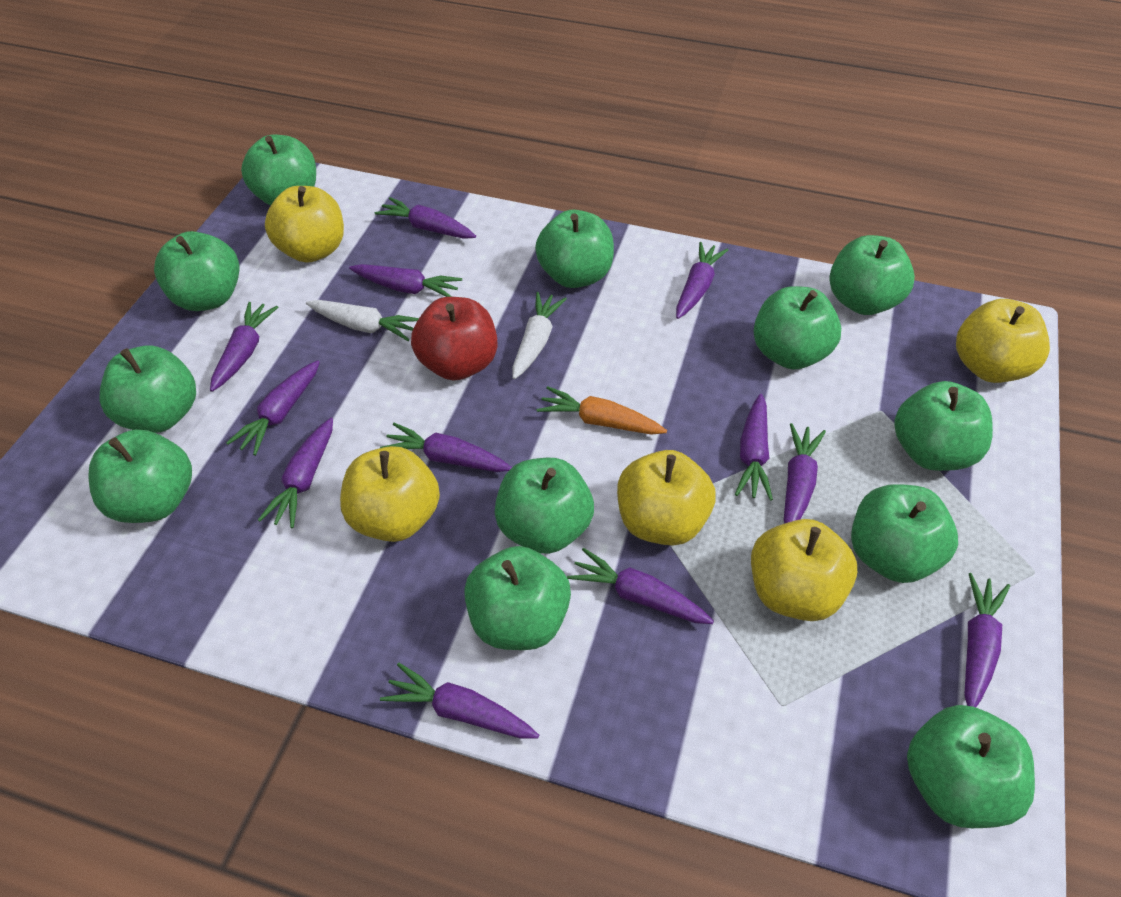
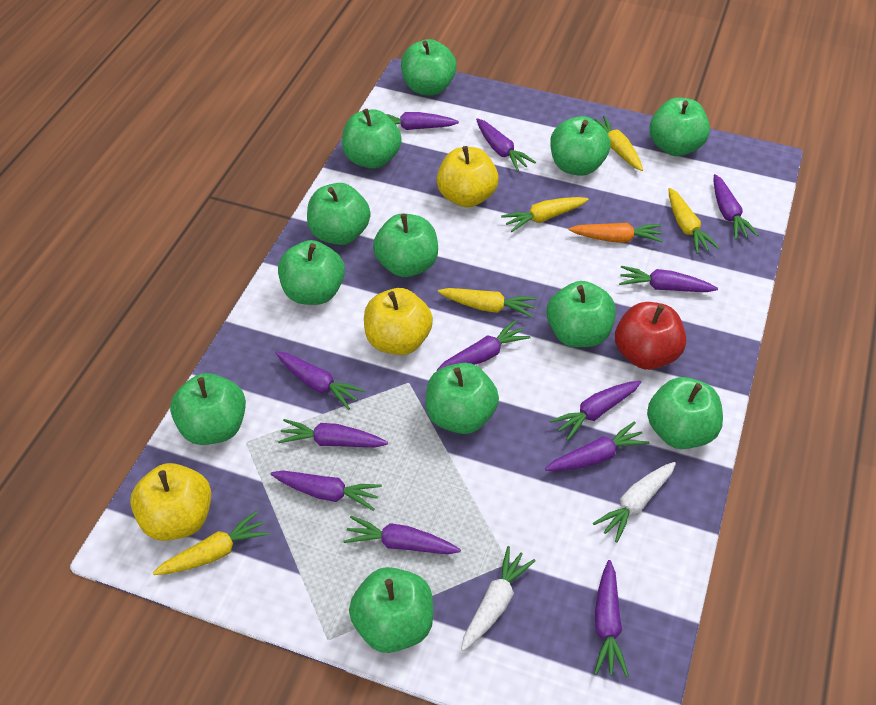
yellow apple: 5 -> 3
yellow carrot: 0 -> 5

